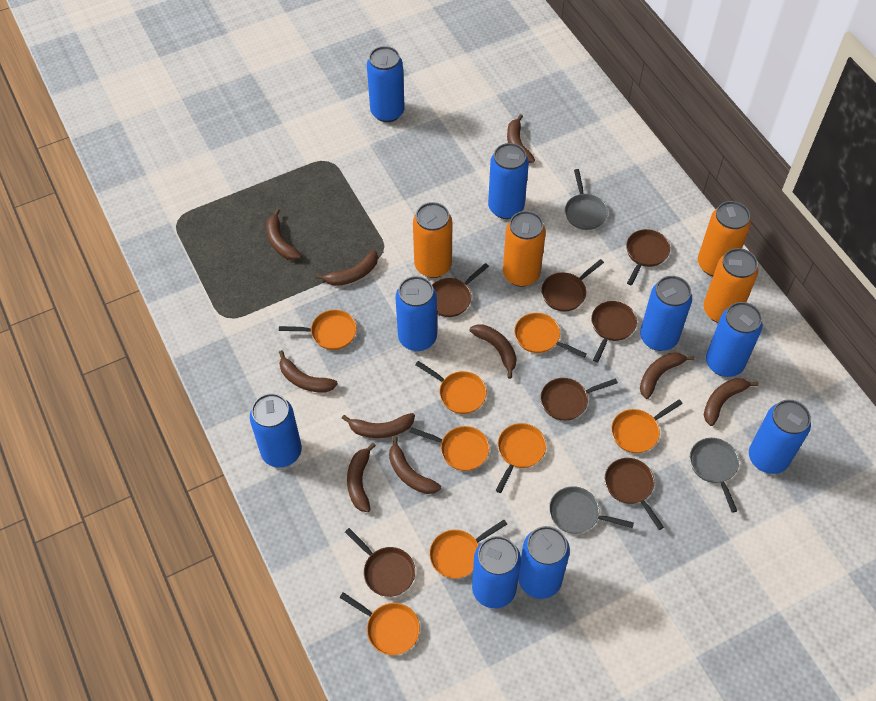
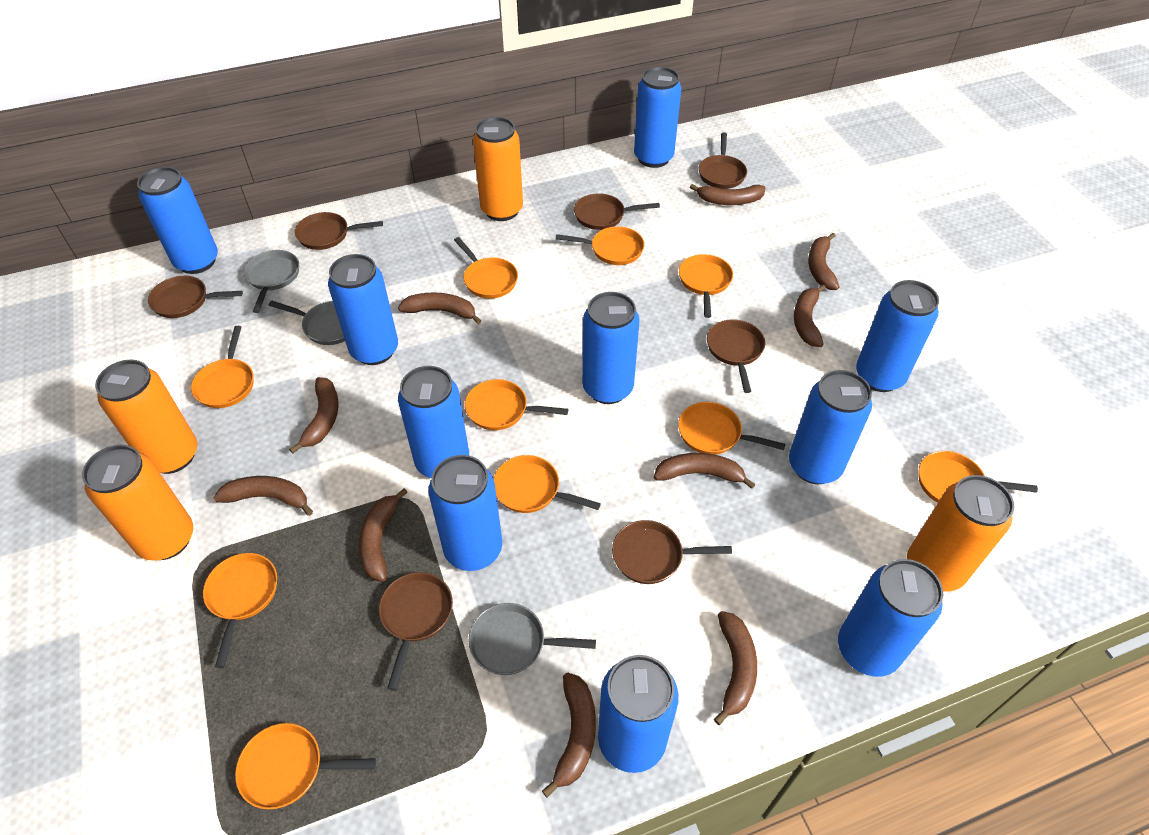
blue can: 9 -> 10
orange pan: 8 -> 10

